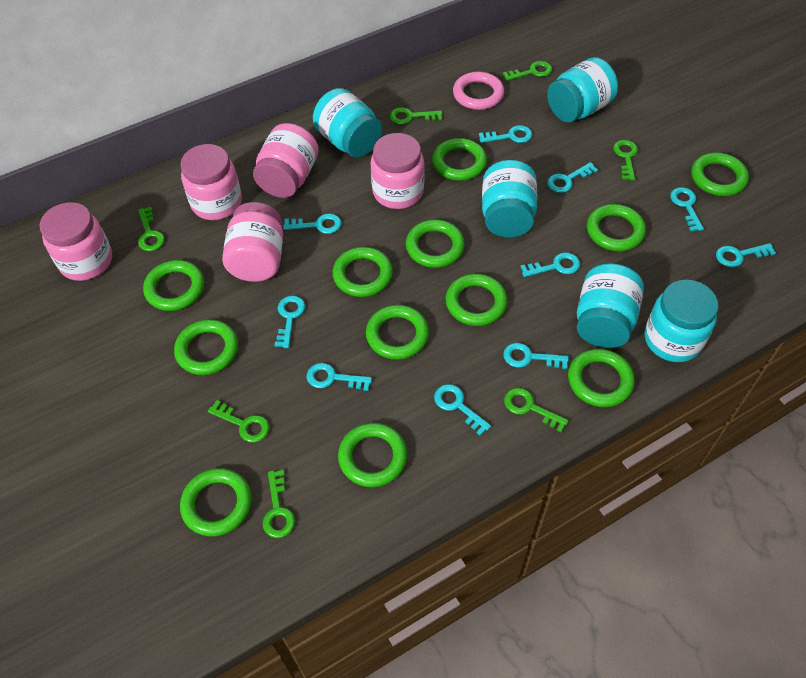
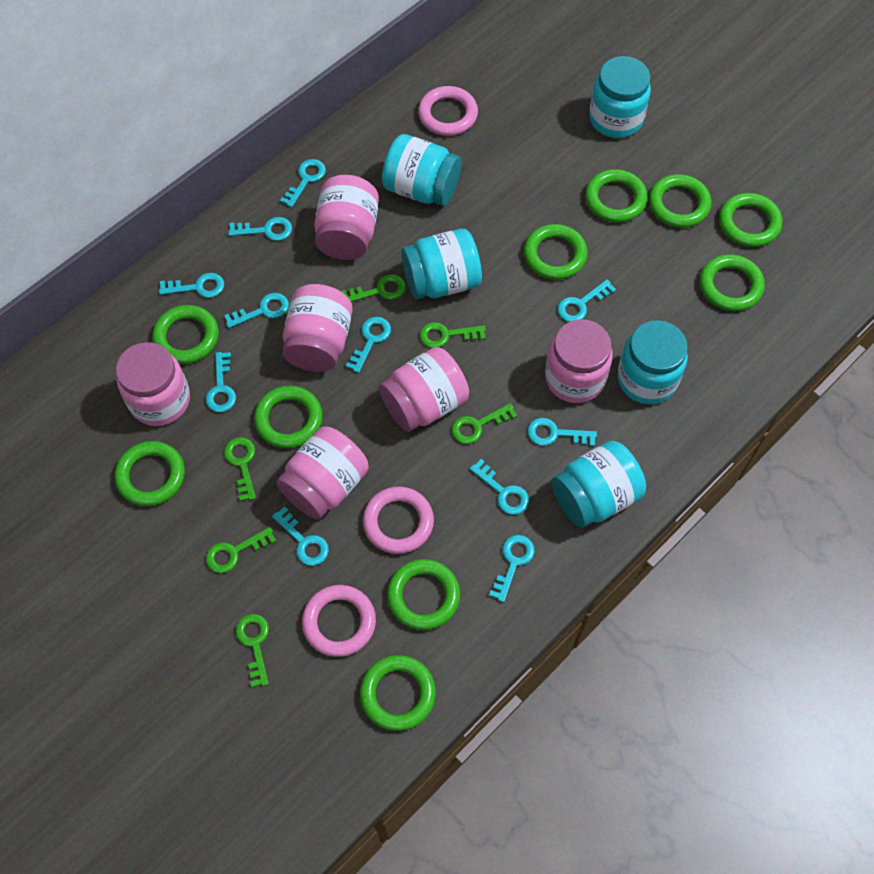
green key: 7 -> 6
green ring: 12 -> 10
pink jar: 5 -> 6
pink ring: 1 -> 3
turquoise key: 10 -> 11

